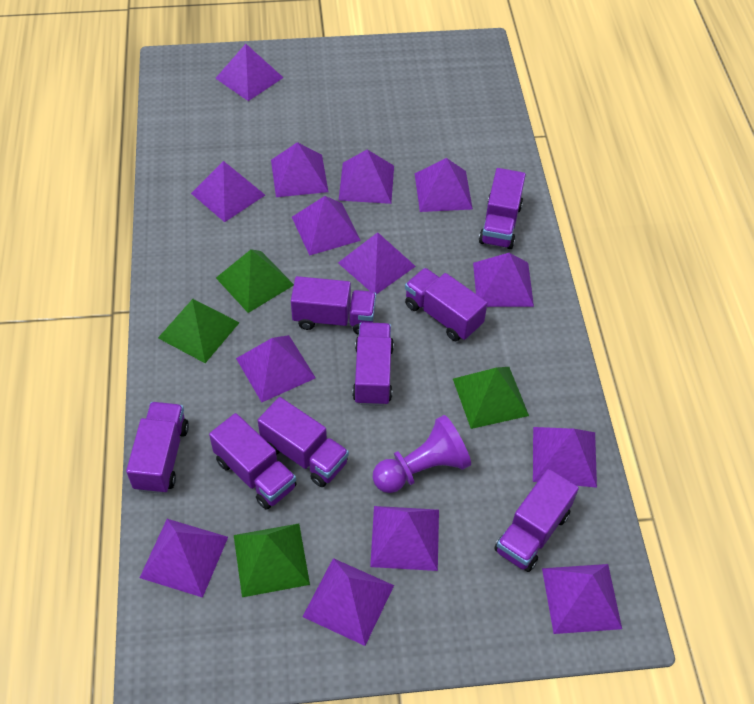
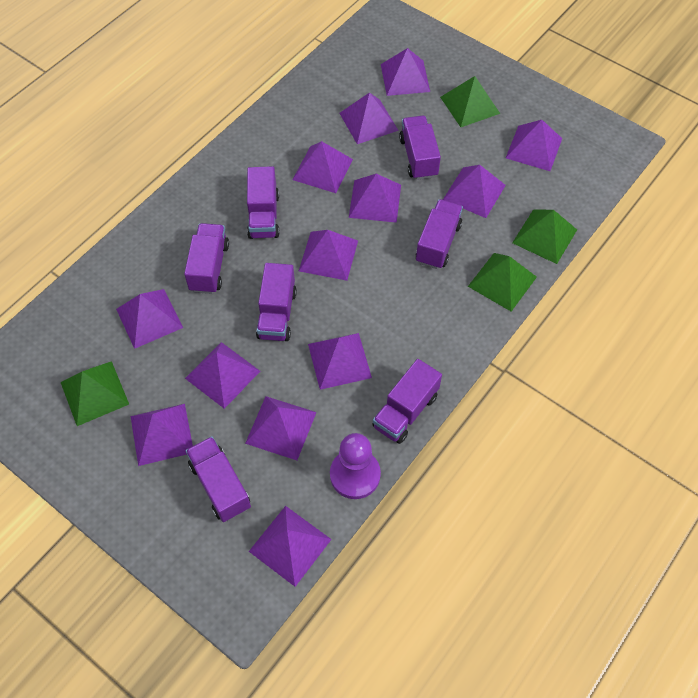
purple pyramid: 14 -> 13
purple truck: 8 -> 7

